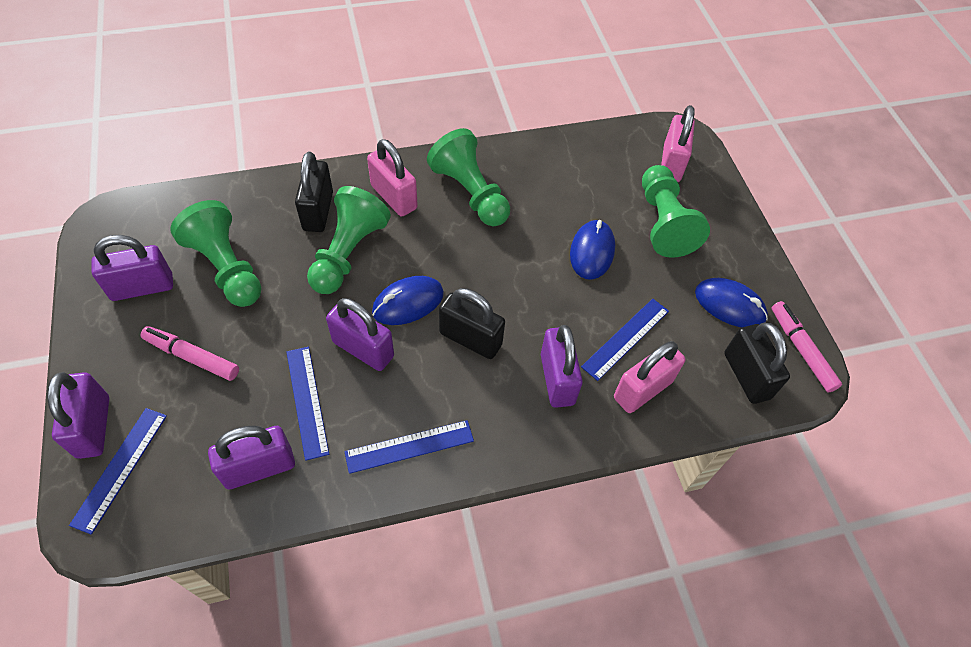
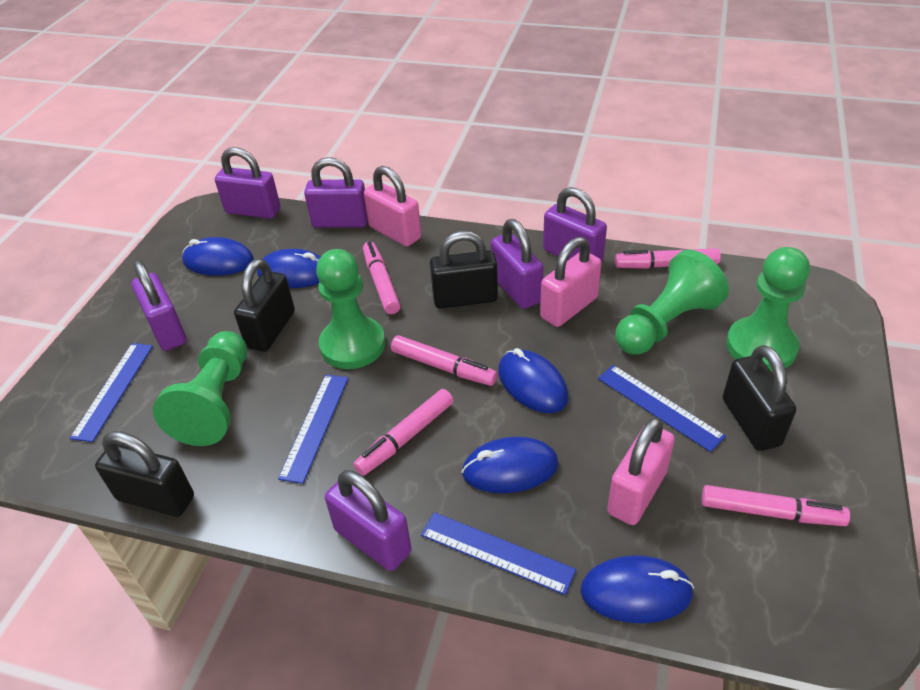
black padlock: 3 -> 4
blue mouse: 3 -> 5
pink marker: 2 -> 5
purple padlock: 5 -> 6

